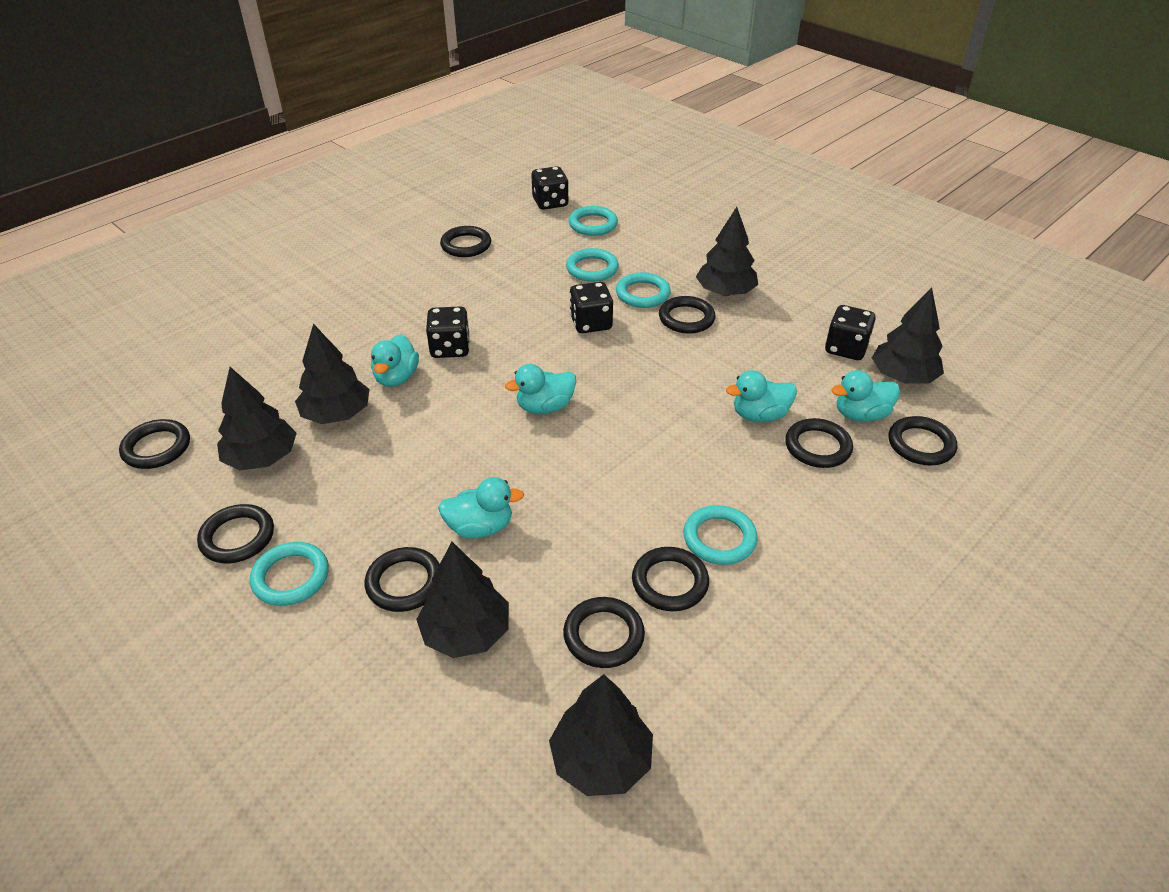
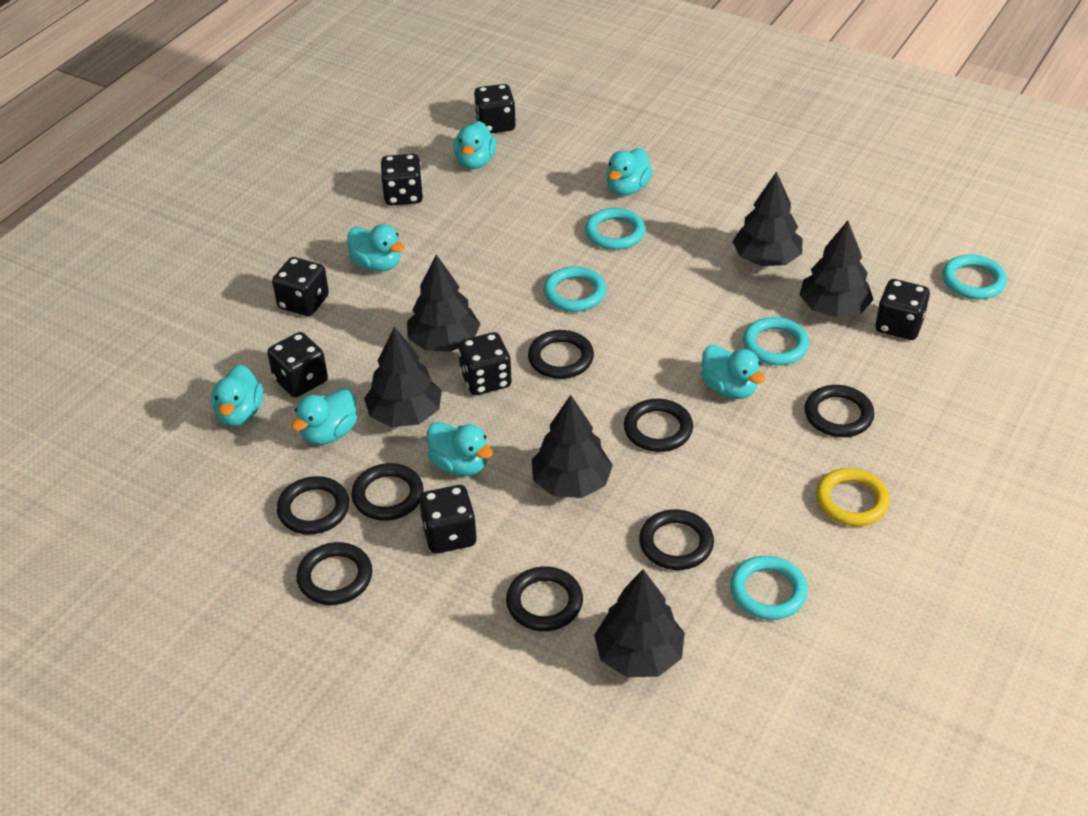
black dice: 4 -> 7
black ring: 9 -> 8
turquoise duck: 5 -> 7
yellow ring: 0 -> 1

